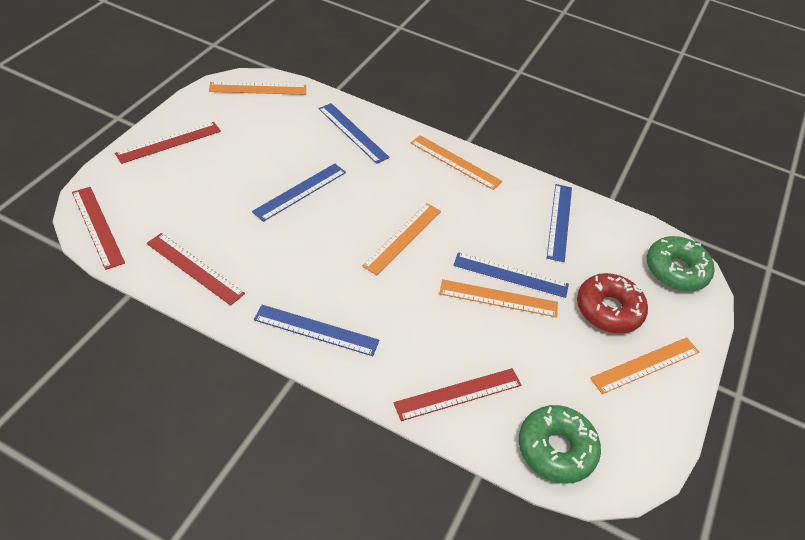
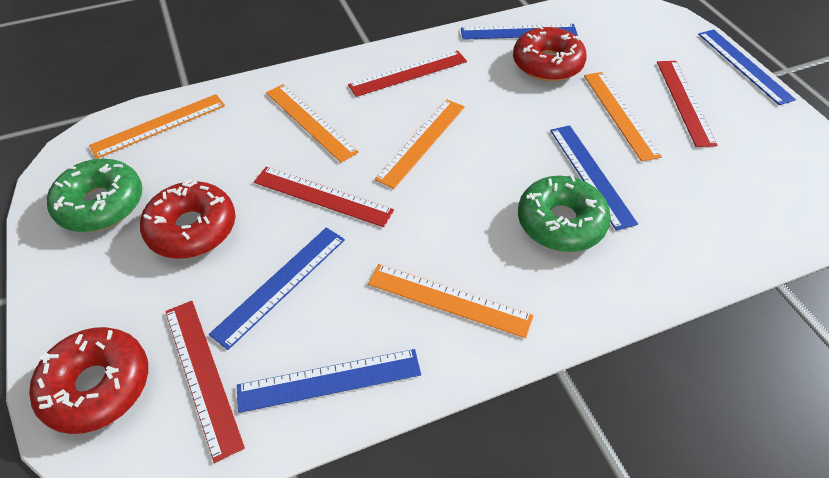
red donut: 1 -> 3

